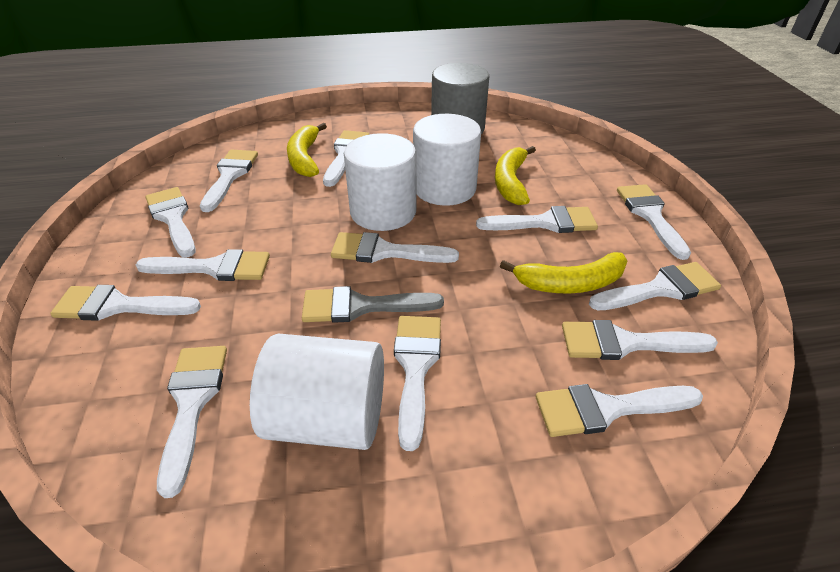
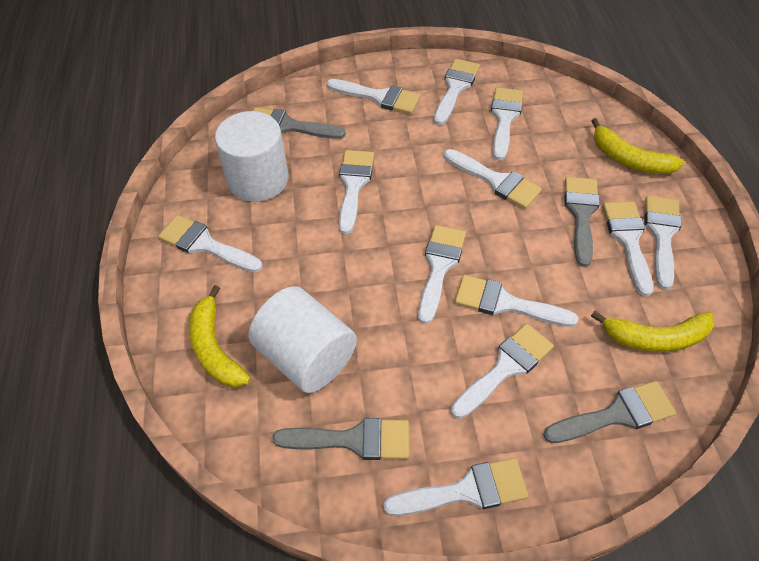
grey brush: 1 -> 4
grey cylinder: 1 -> 0
white brush: 13 -> 12
white cylinder: 3 -> 2

